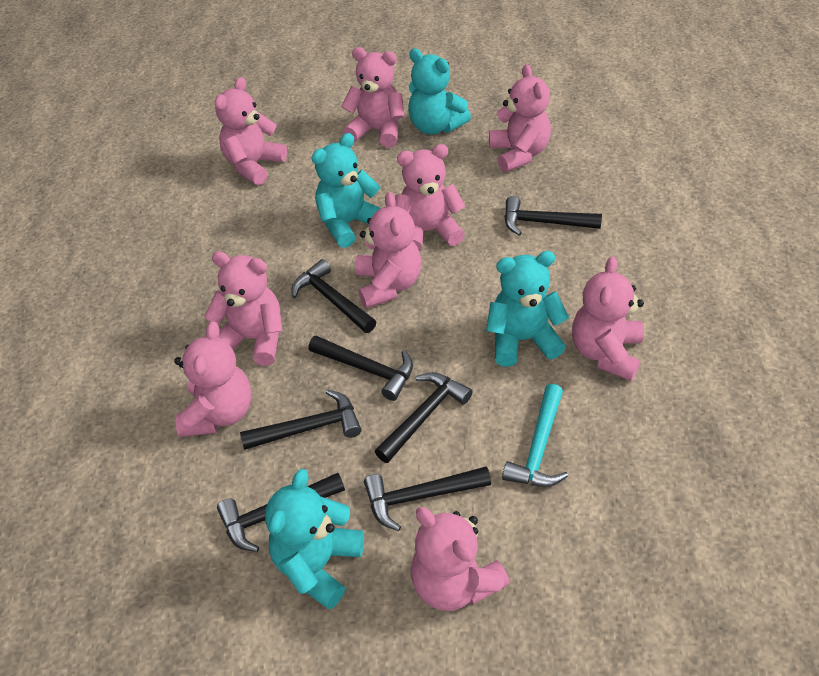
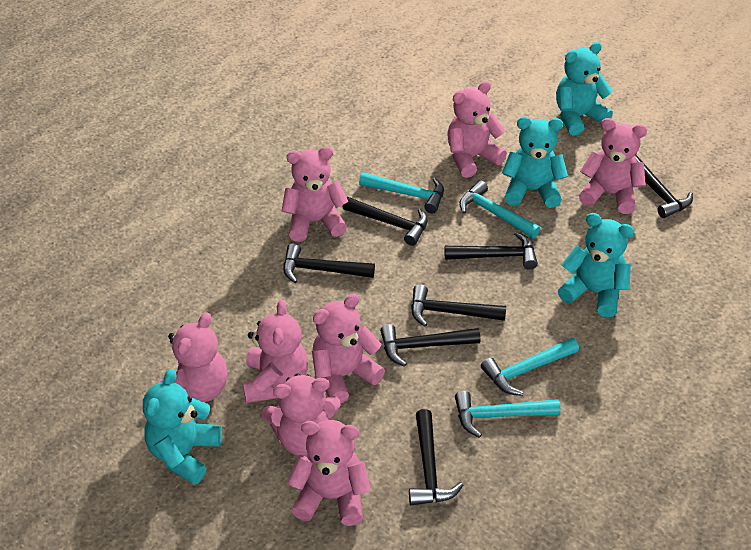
pink teddy bear: 9 -> 8
turquoise hammer: 1 -> 4

